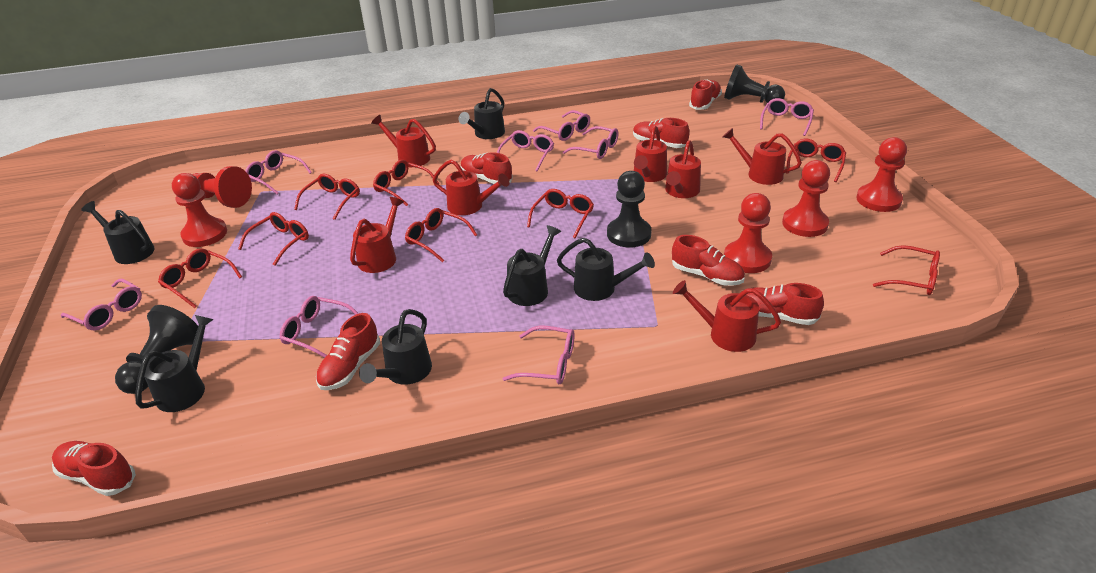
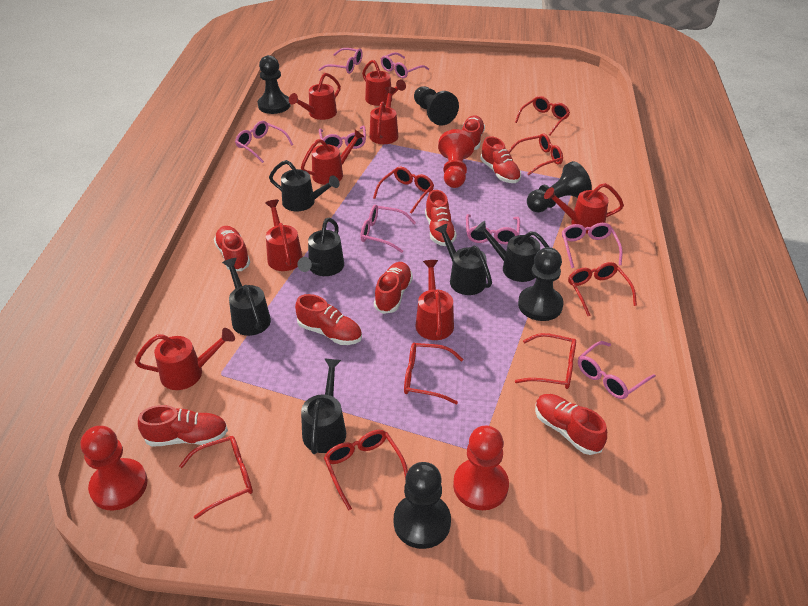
black pawn: 3 -> 5
red pawn: 5 -> 3
red shoe: 7 -> 8
red watering can: 7 -> 8

